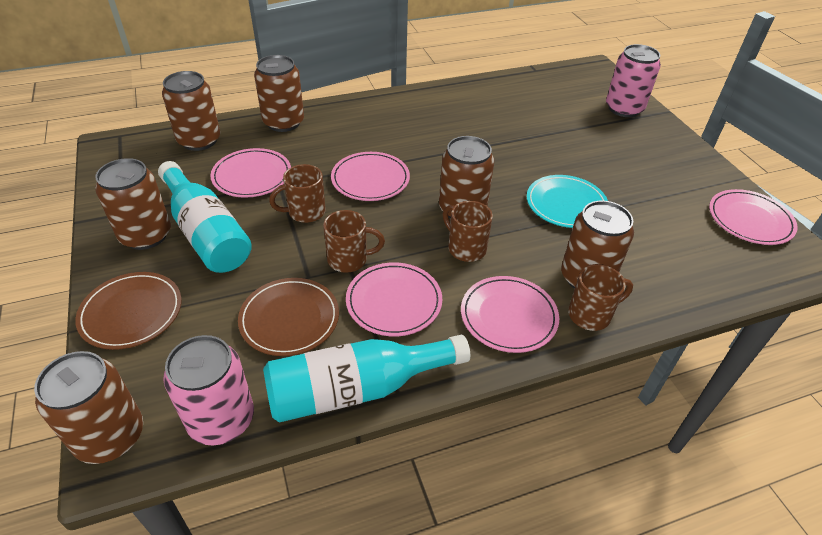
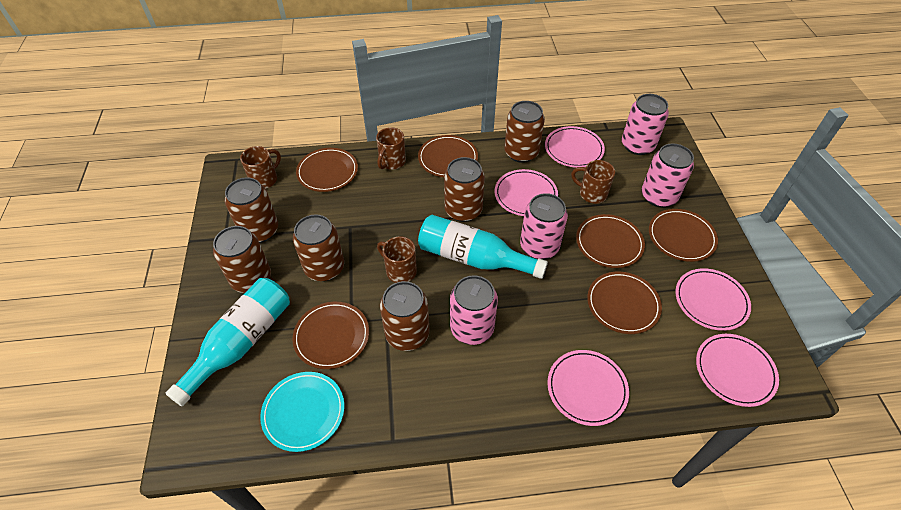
brown plate: 2 -> 6
pink can: 2 -> 4

